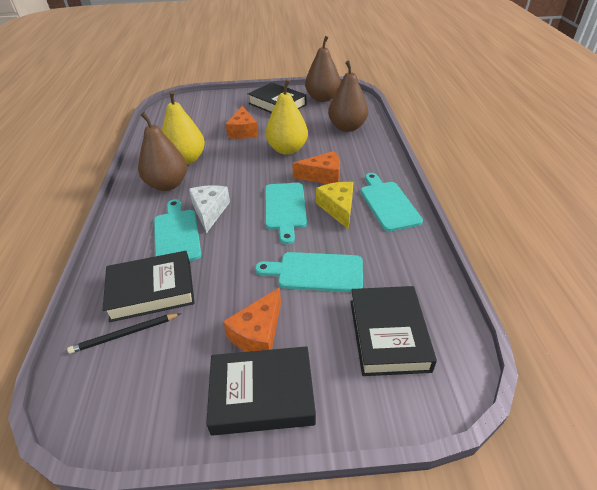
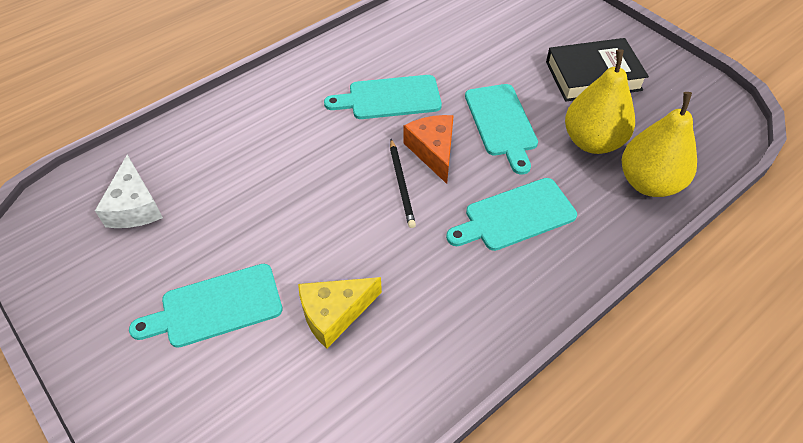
black book: 4 -> 1
brown pear: 3 -> 0
orange cheese: 3 -> 1

